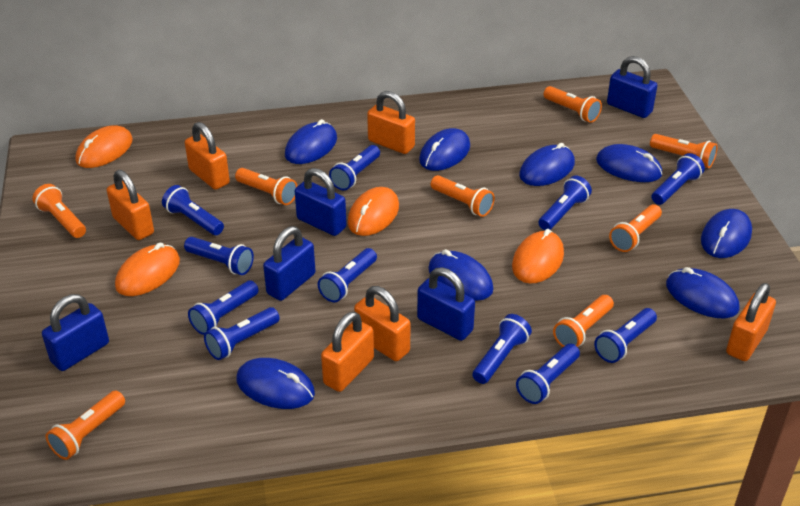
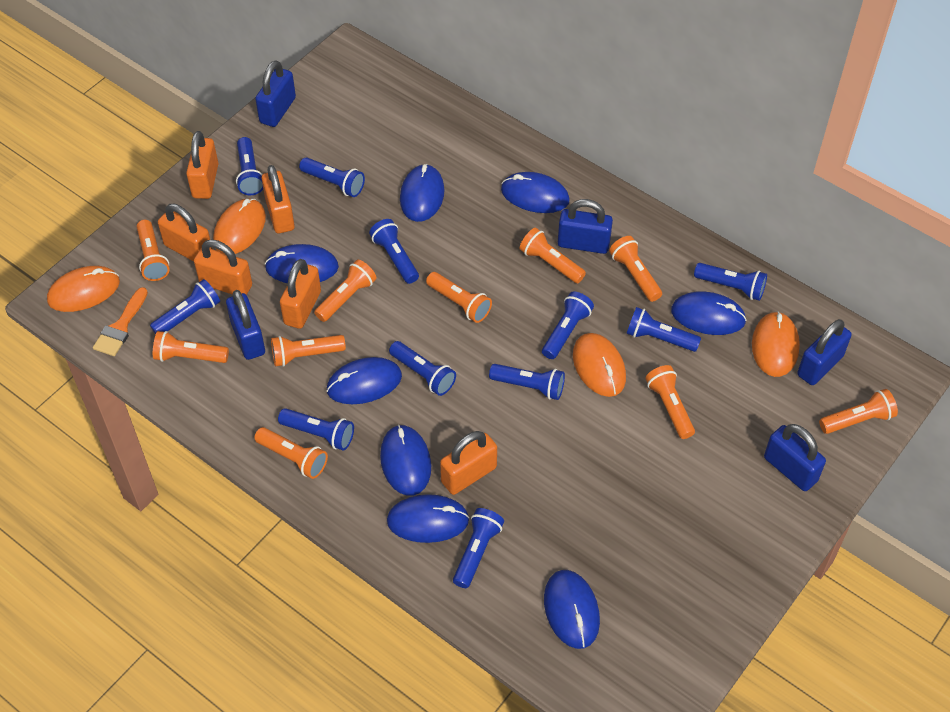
orange brush: 0 -> 1
orange flashlight: 8 -> 10

